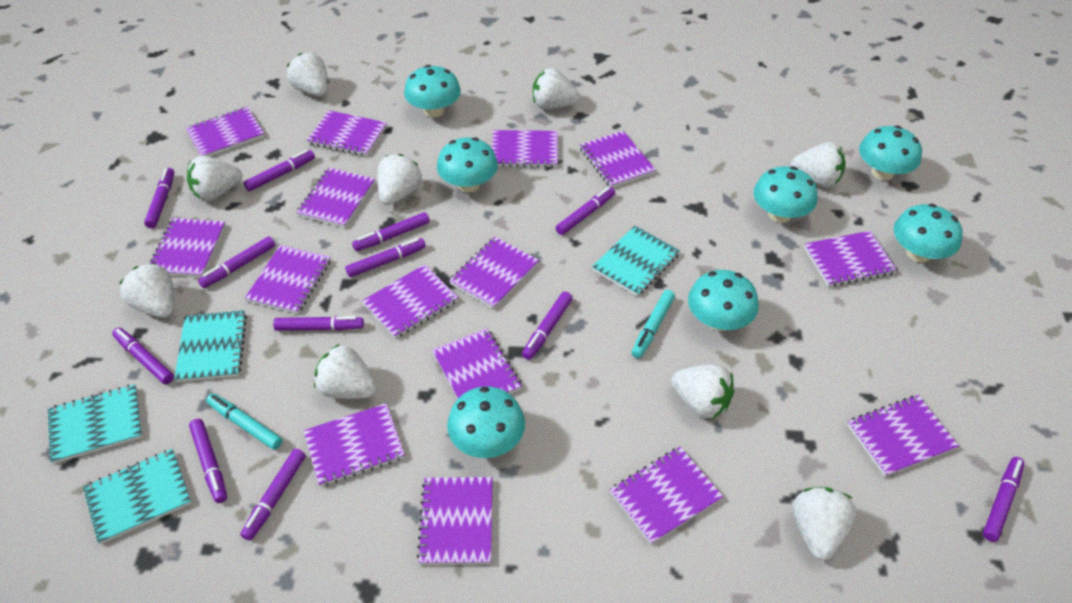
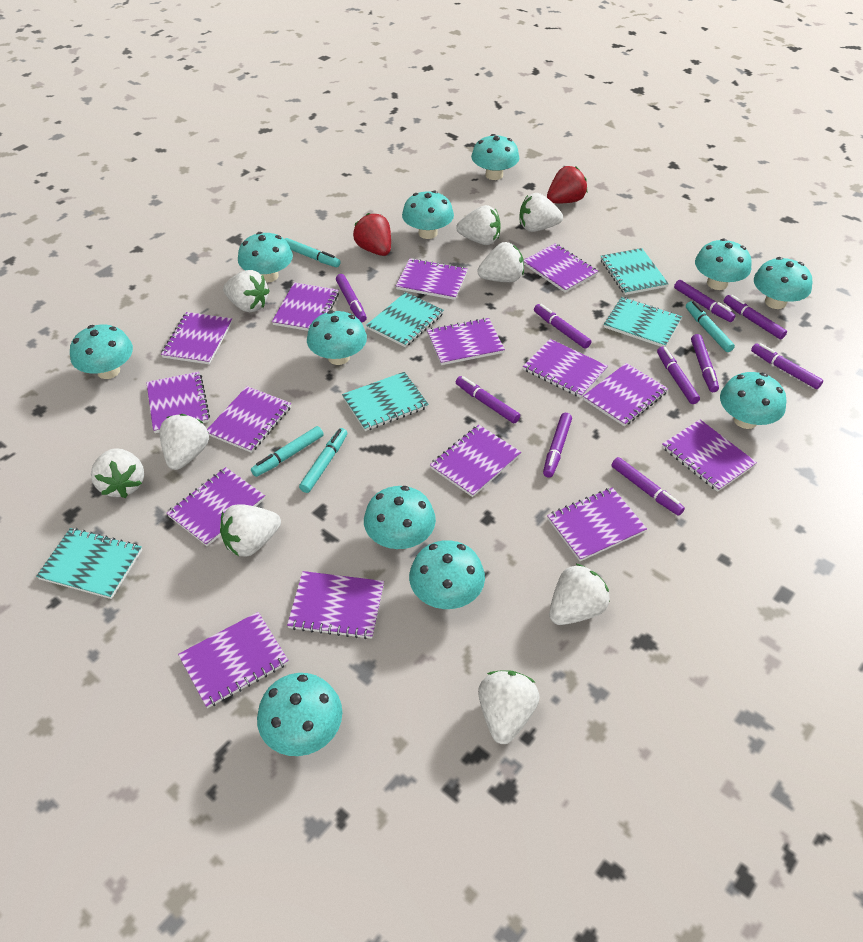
purple marker: 12 -> 10
red strawberry: 0 -> 2
turquoise marker: 2 -> 4
turquoise mushroom: 7 -> 11
turquoise notebook: 4 -> 5

